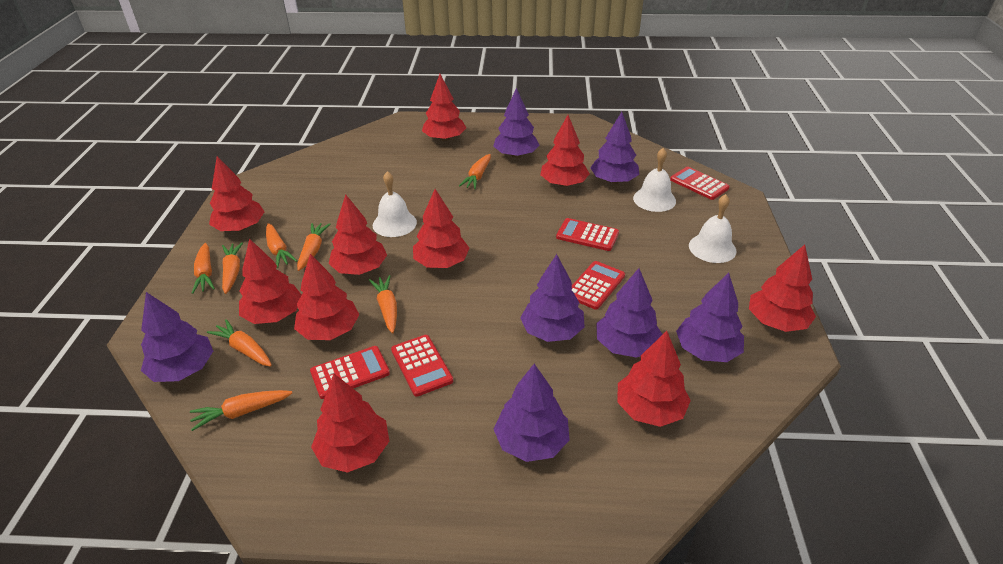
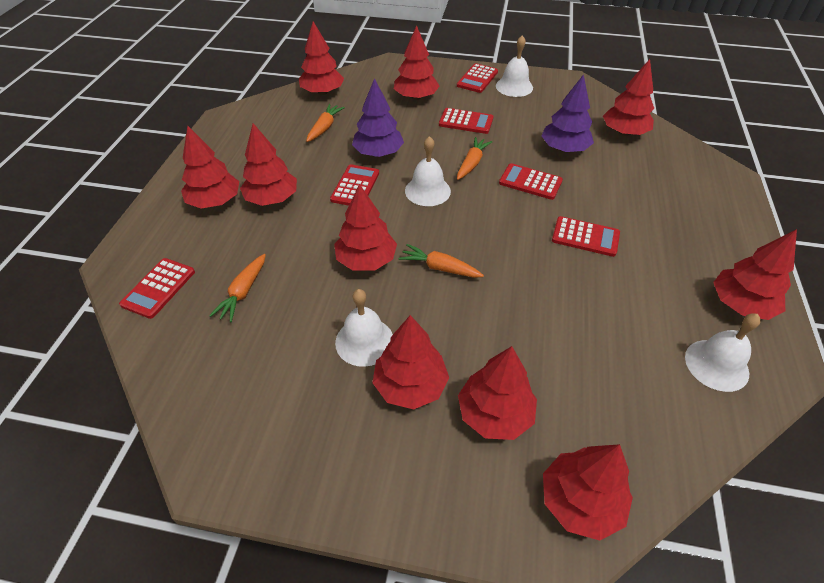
orange carrot: 8 -> 4
purple tree: 7 -> 2
red calculator: 5 -> 6
white bell: 3 -> 4

